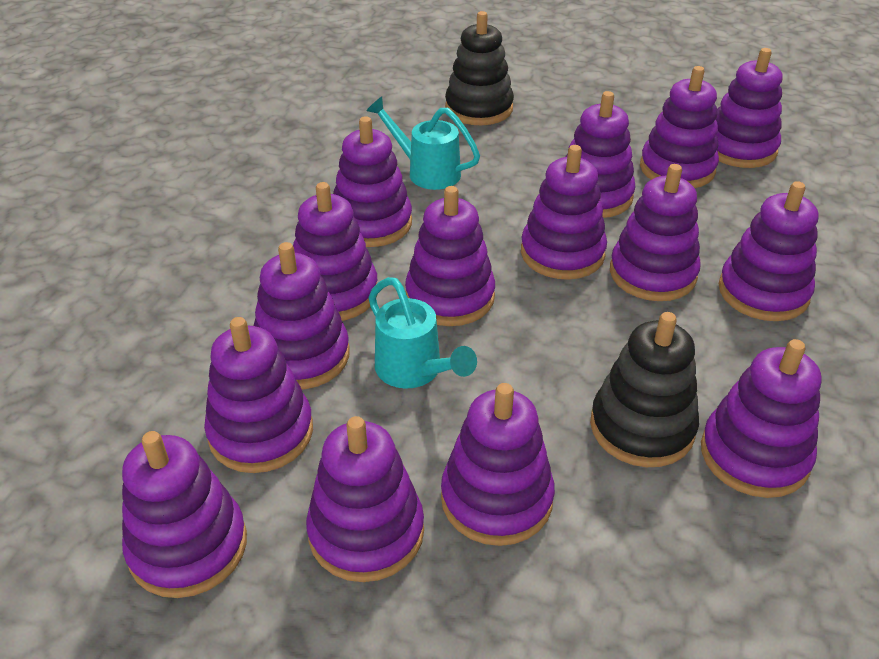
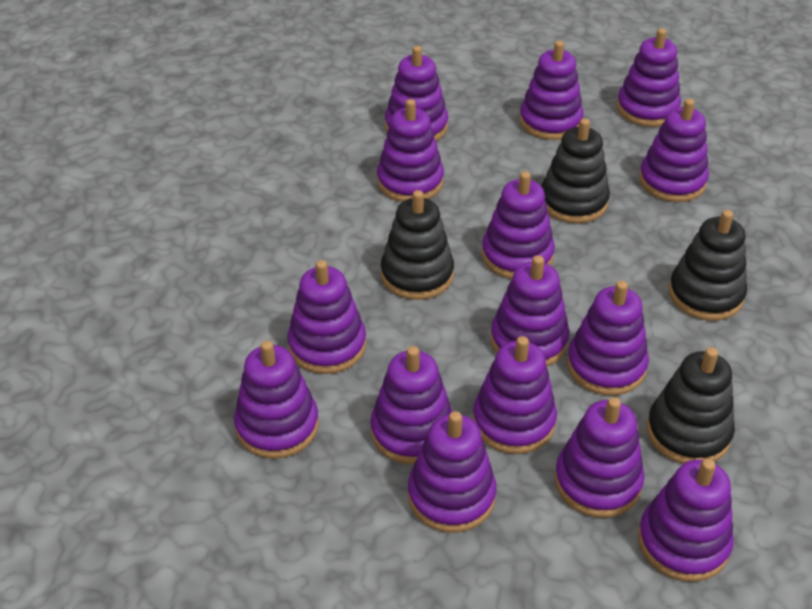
black stacking toy: 2 -> 4
turquoise watering can: 2 -> 0

